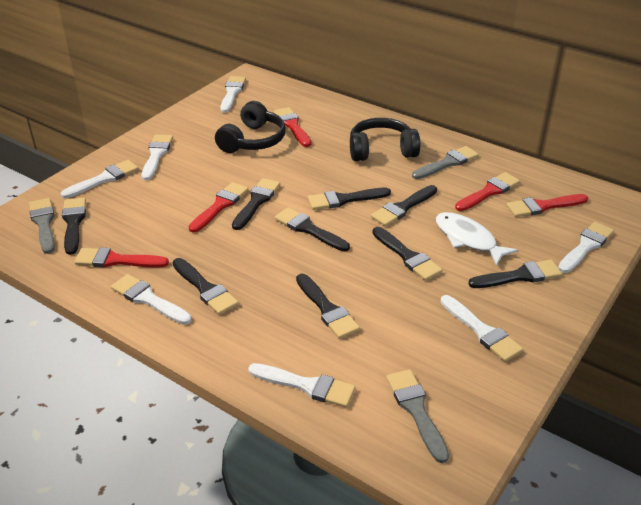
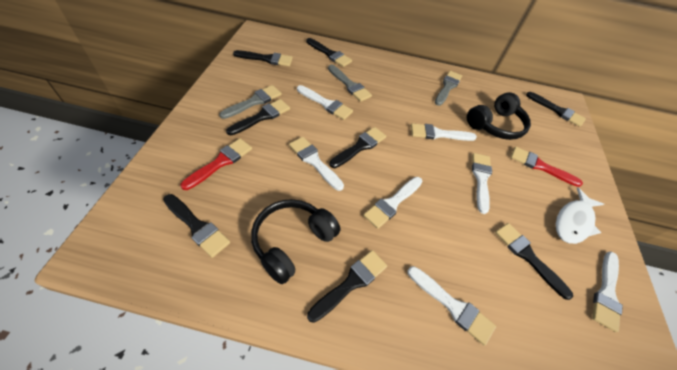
black brush: 9 -> 8
red brush: 5 -> 2

